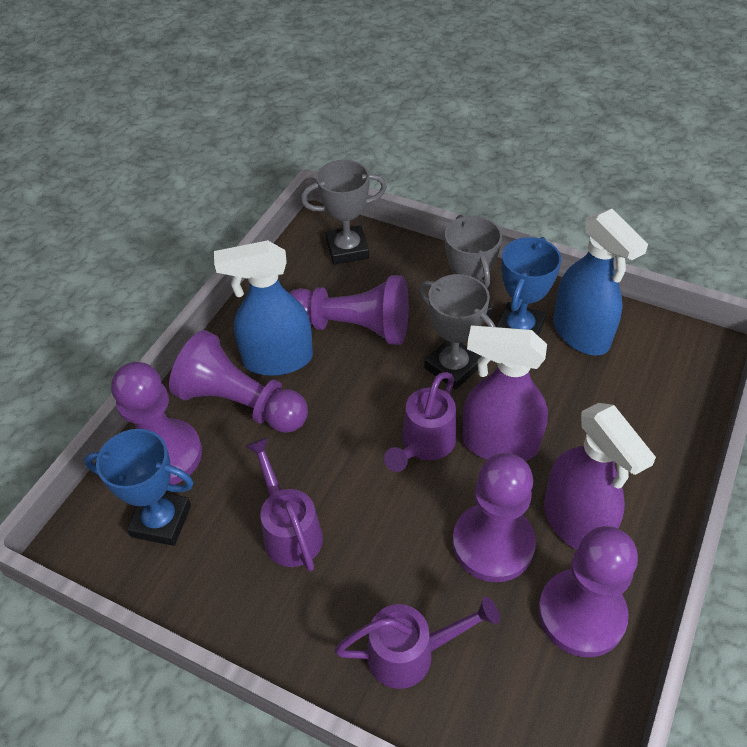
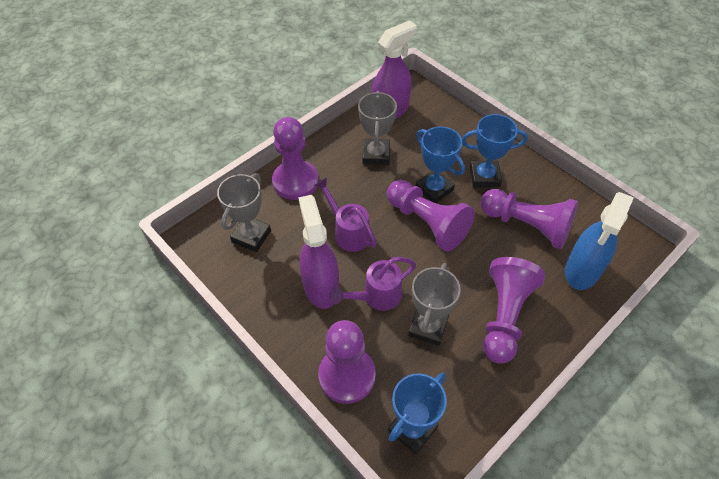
blue spray bottle: 2 -> 1
blue trophy: 2 -> 3
purple watering can: 3 -> 2

